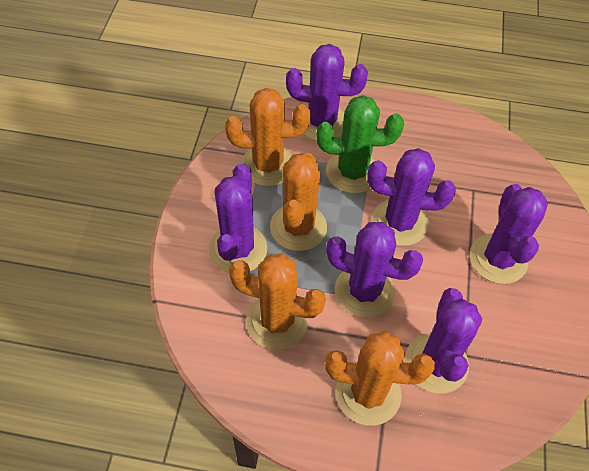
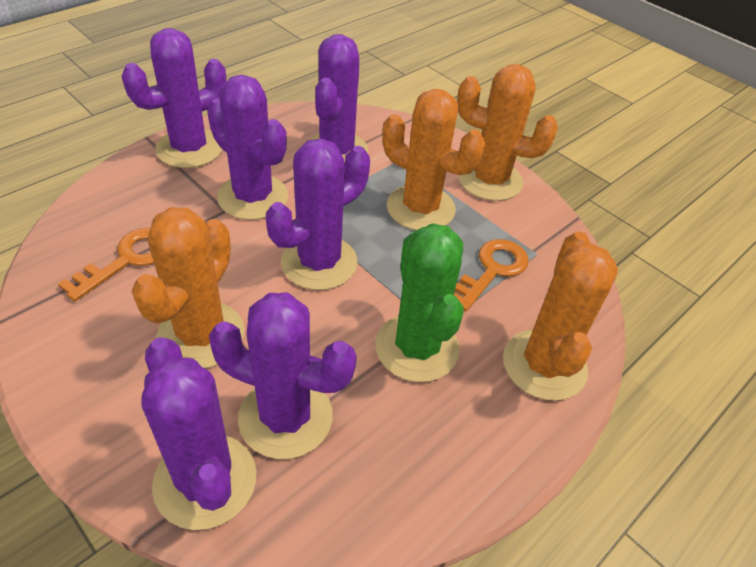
orange key: 0 -> 2

